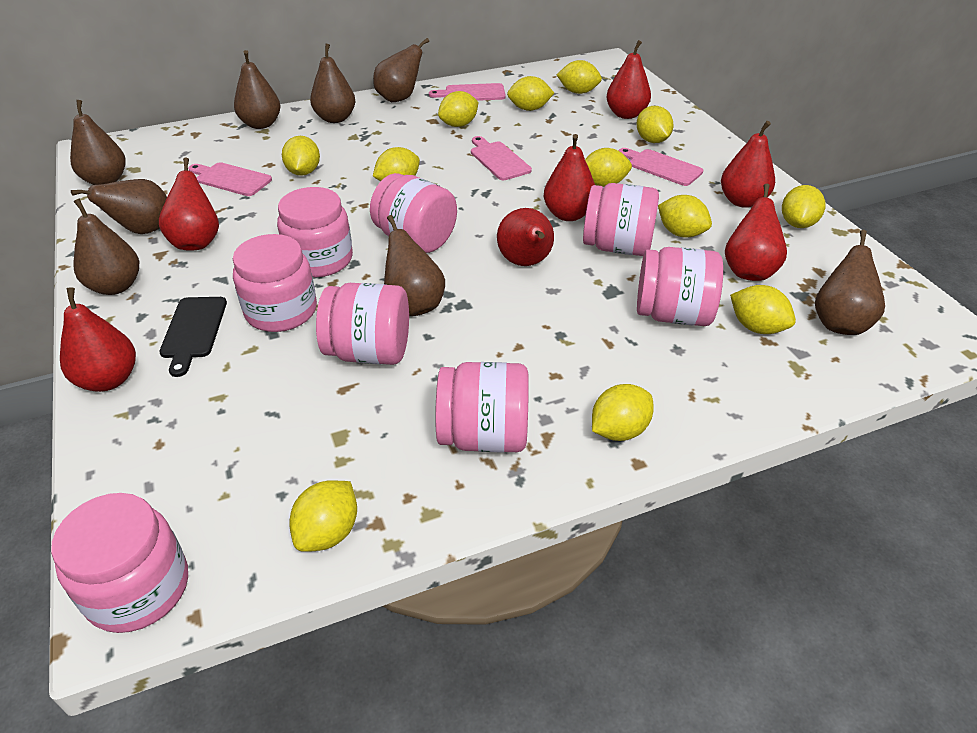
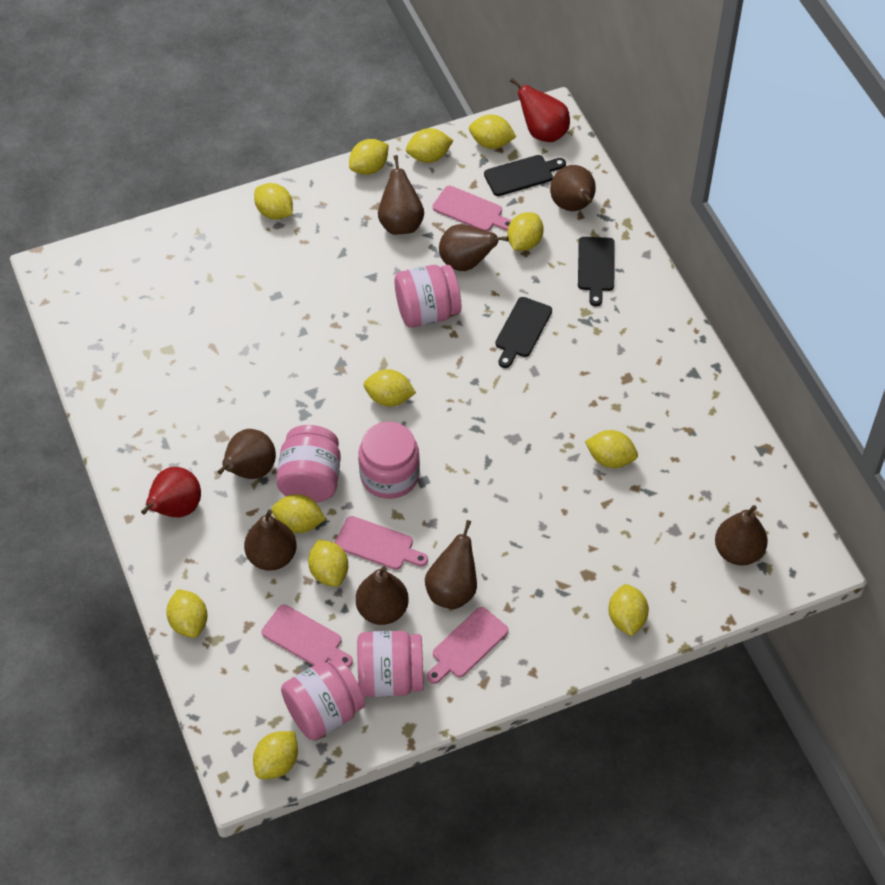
black cutting board: 1 -> 3
pink jar: 8 -> 5
red pear: 7 -> 2

